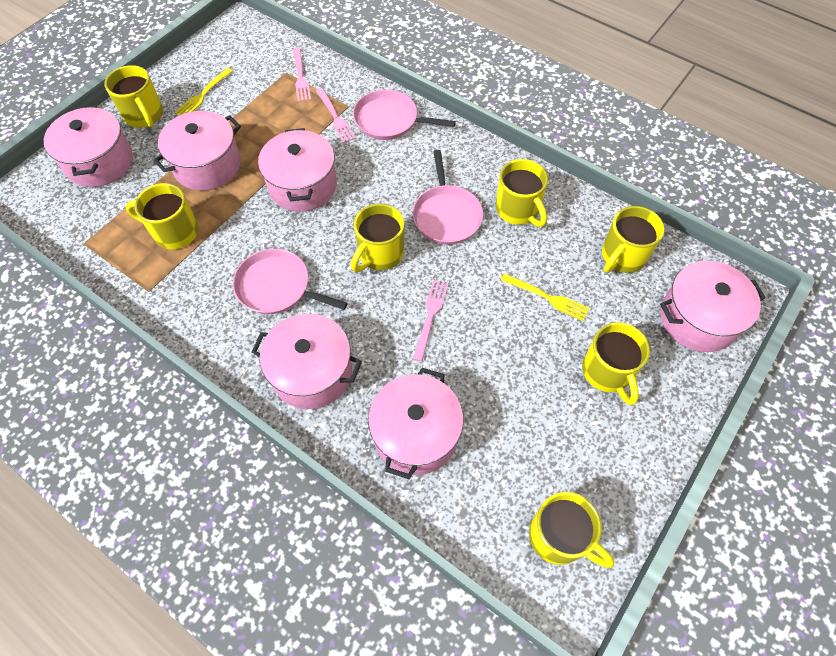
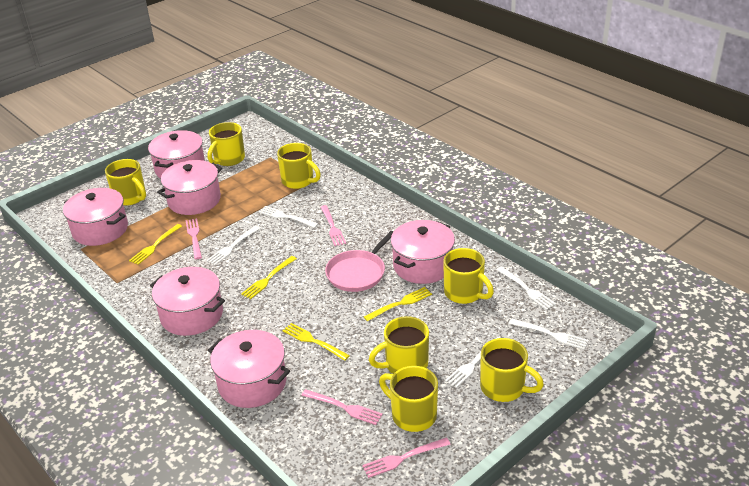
pink fork: 3 -> 4
pink pan: 3 -> 1
white fork: 0 -> 5
yellow fork: 2 -> 4

